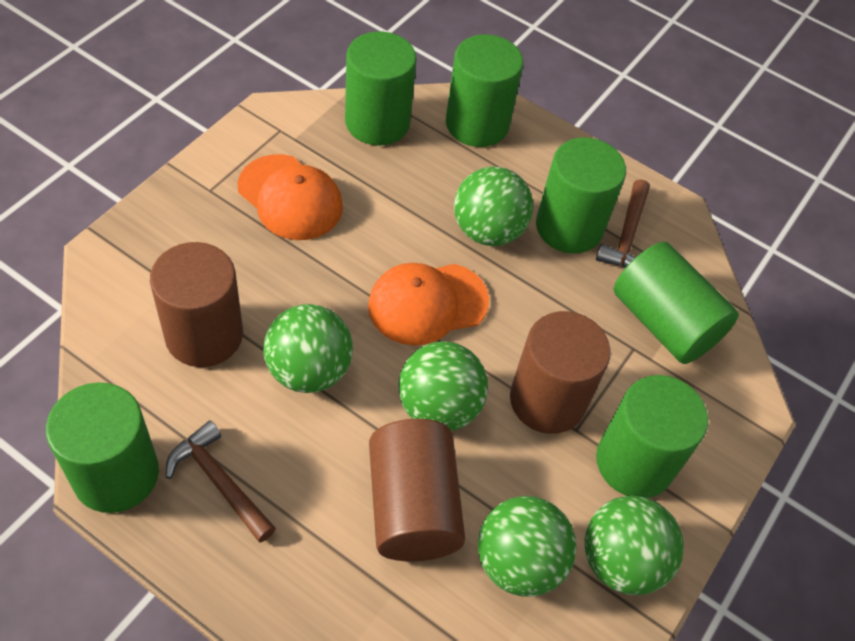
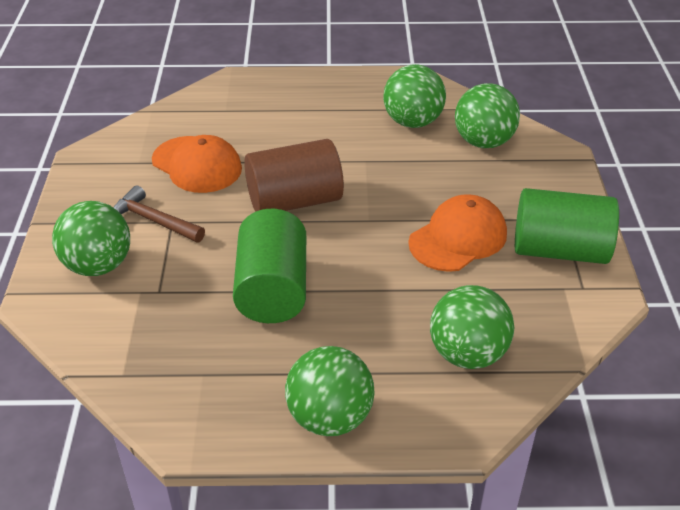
brown cylinder: 3 -> 1
brown hammer: 2 -> 1
green cylinder: 6 -> 2

